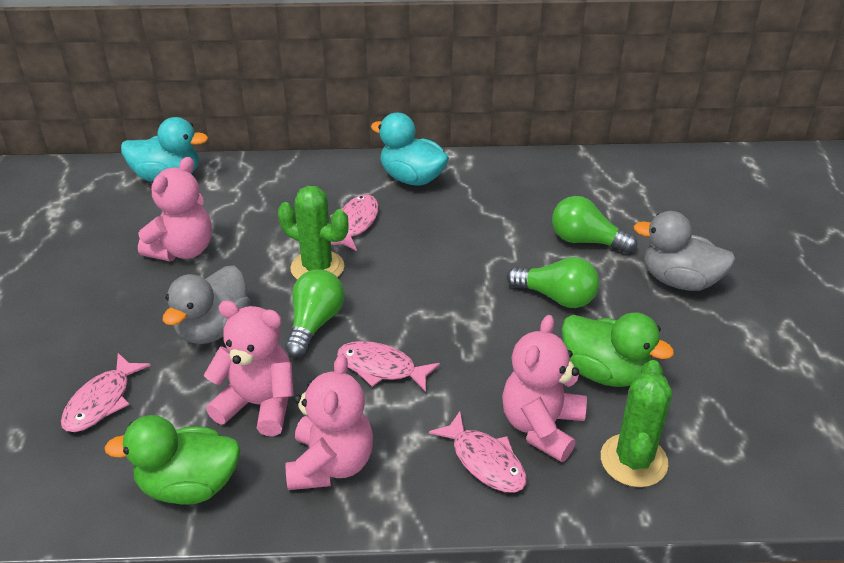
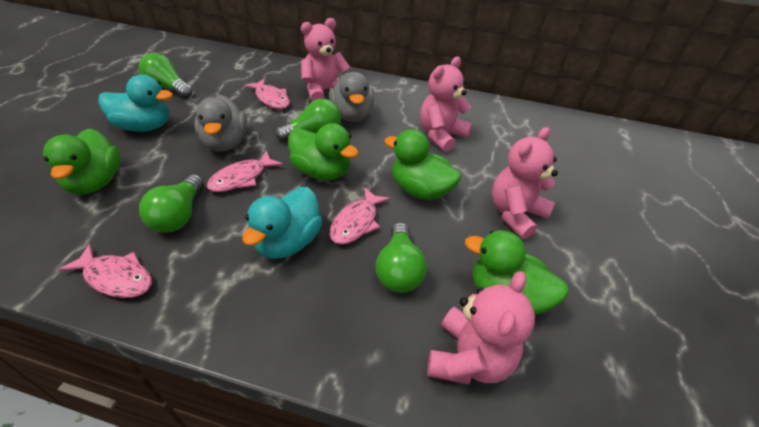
green cactus: 2 -> 0
green duck: 2 -> 4
green light bulb: 3 -> 4

